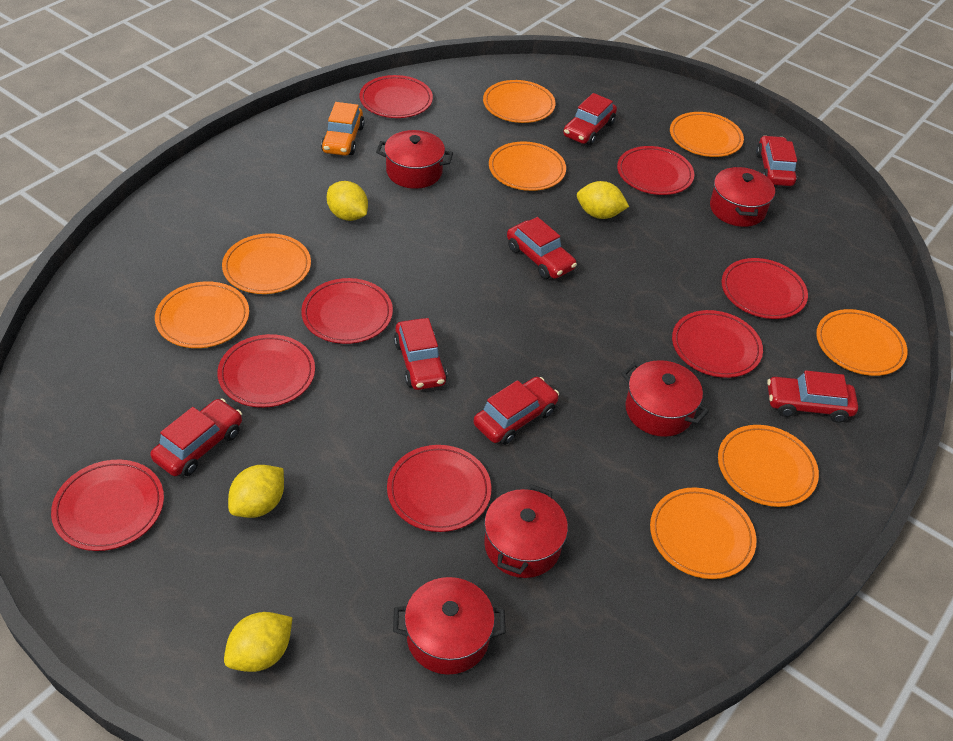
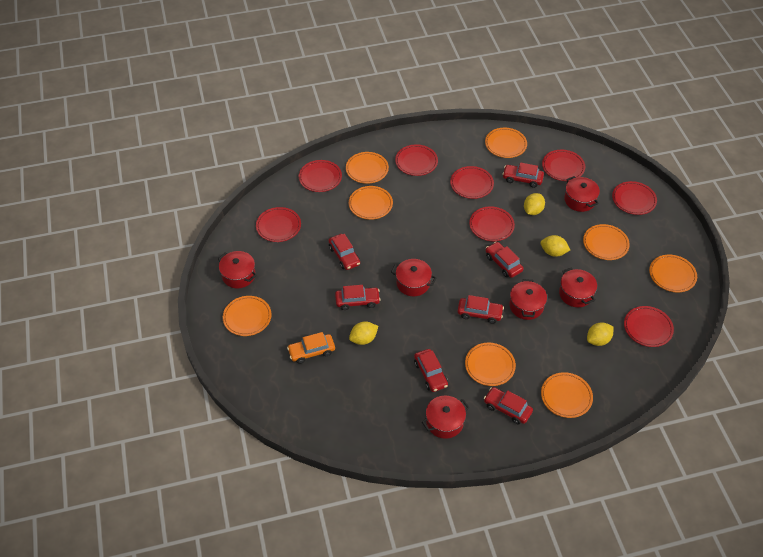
red pot: 5 -> 6

